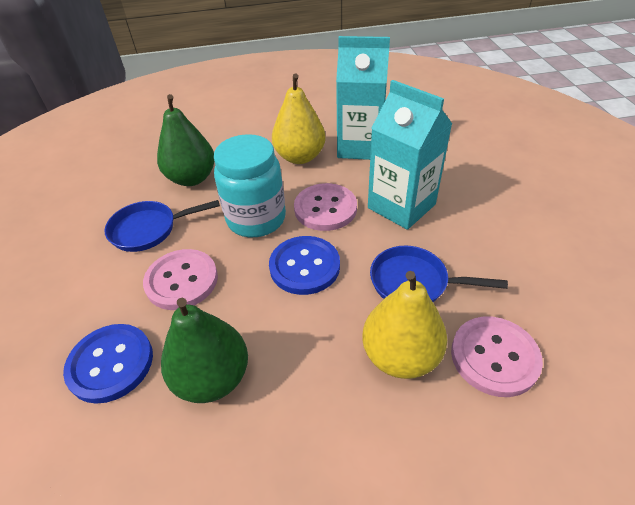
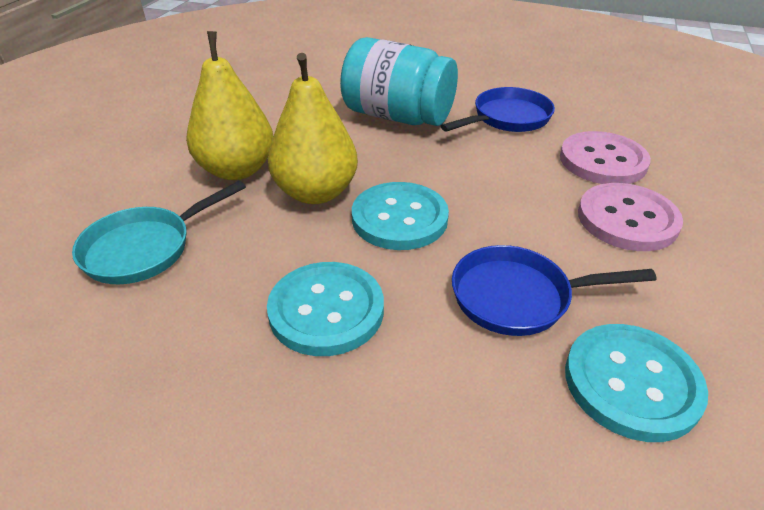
blue button: 2 -> 0
green pear: 2 -> 0
pink button: 3 -> 2
turquoise button: 0 -> 3
turquoise carton: 2 -> 0
turquoise pan: 0 -> 1

